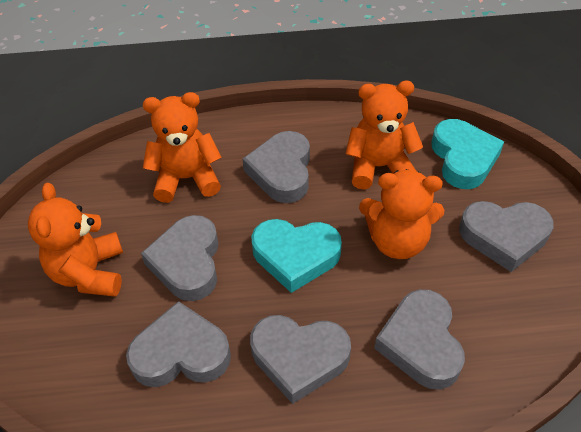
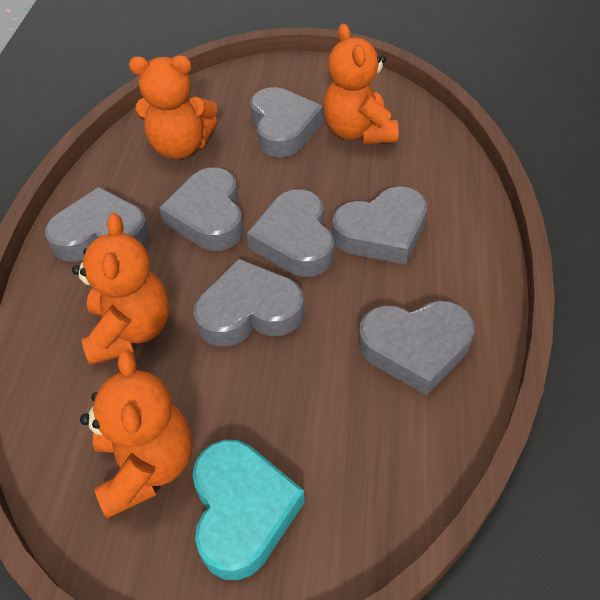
grey heart: 6 -> 7
turquoise heart: 2 -> 1

